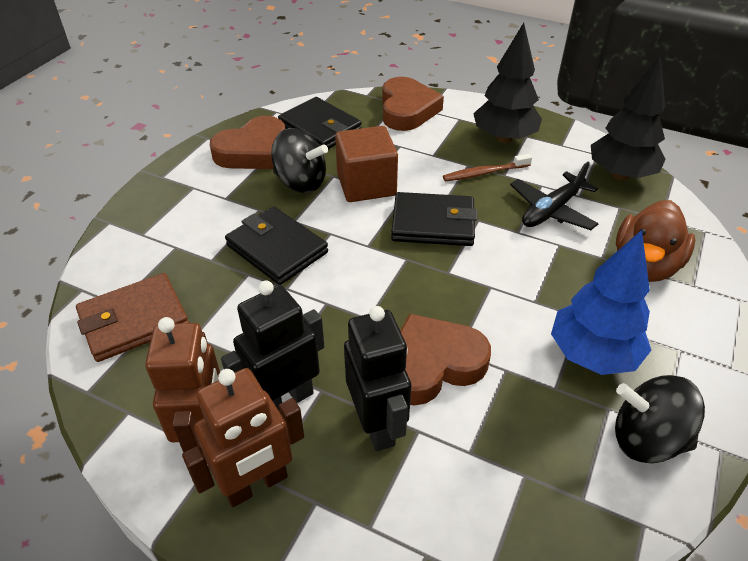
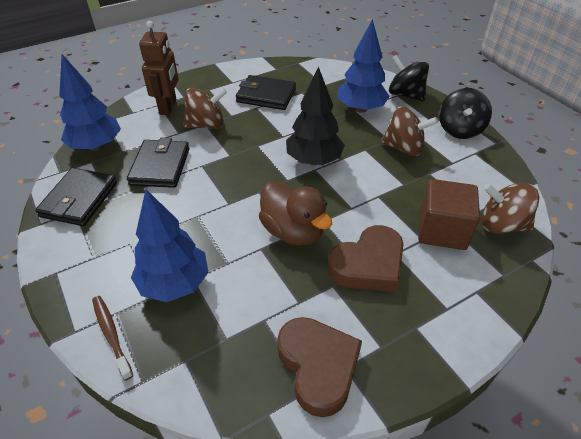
black plane: 1 -> 0
black robot: 2 -> 0
black tree: 2 -> 1
blue tree: 1 -> 3
brown heart: 3 -> 2
brown robot: 2 -> 1
brown spinning top: 0 -> 3
brown wallet: 1 -> 0

